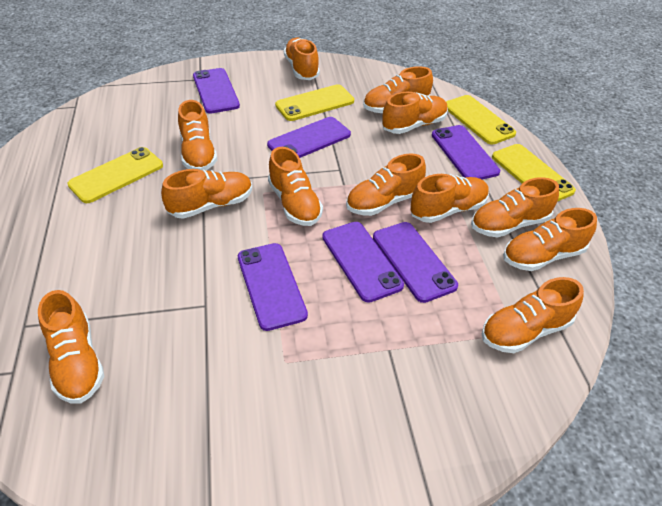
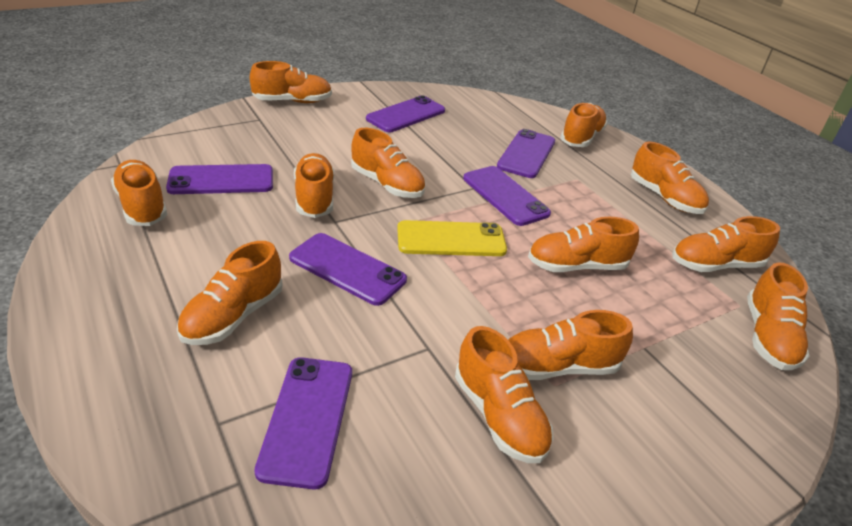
yellow phone: 4 -> 1

